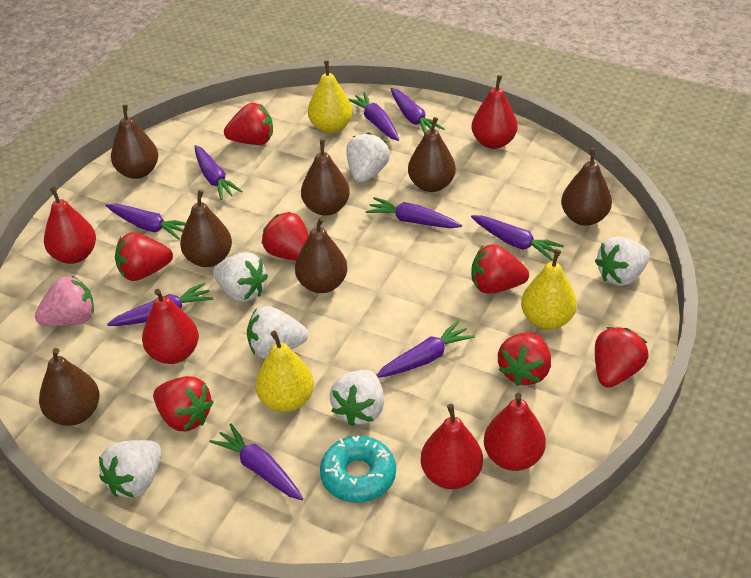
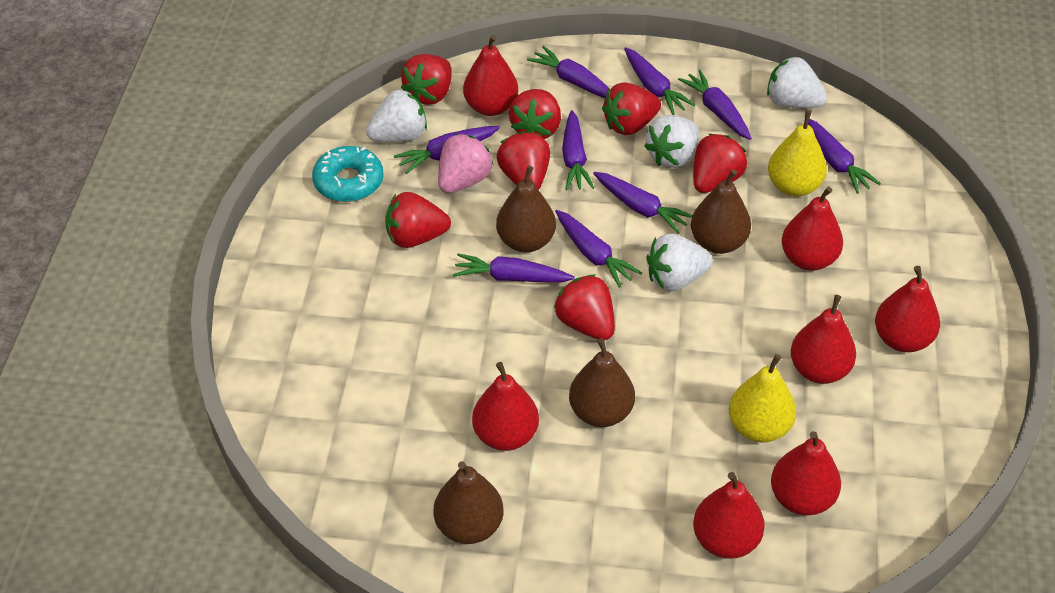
brown pear: 7 -> 4
red pear: 5 -> 7
white strawberry: 6 -> 4
yellow pear: 3 -> 2

